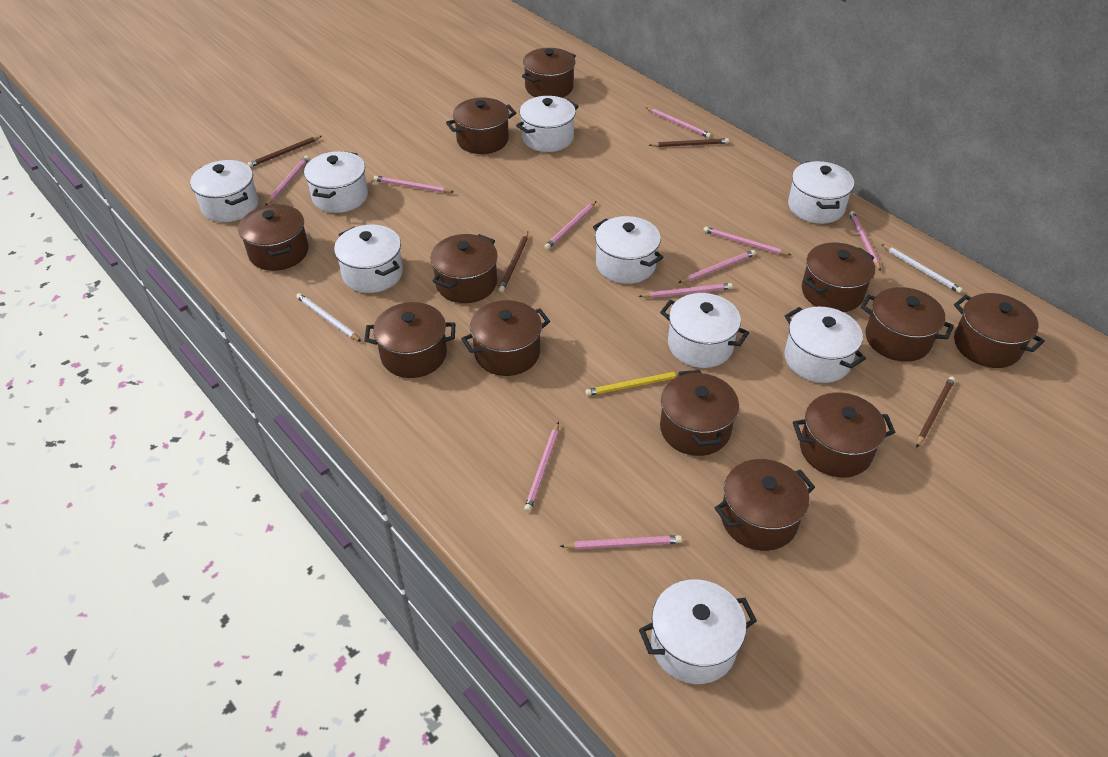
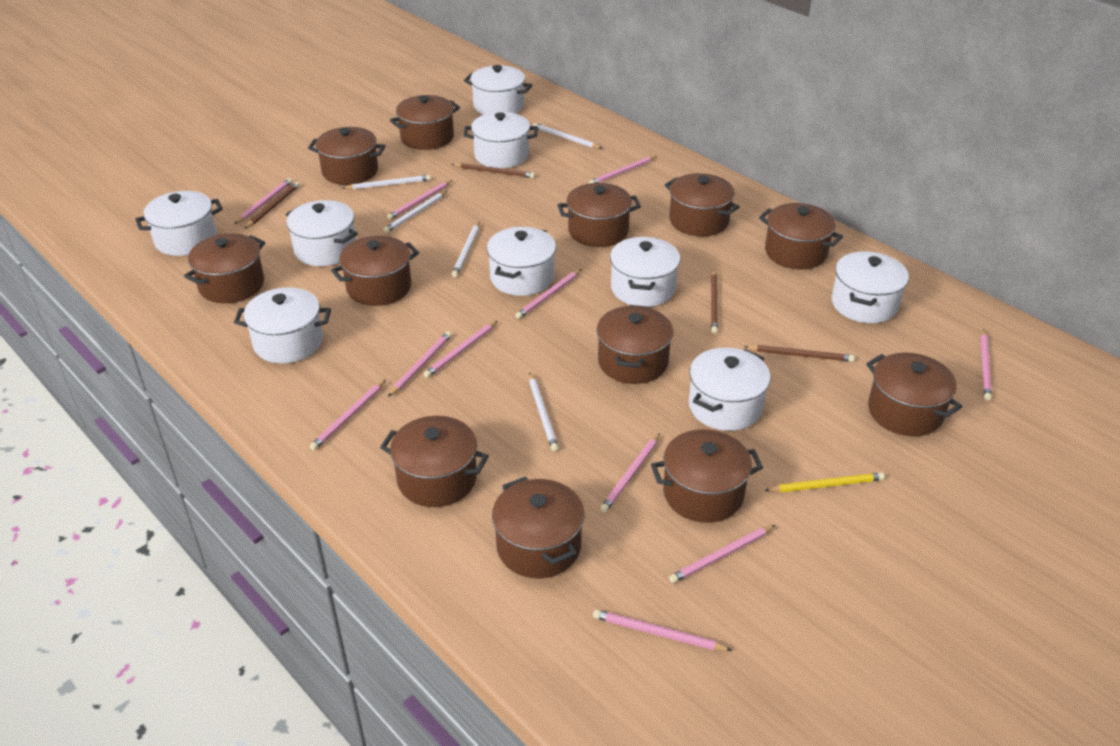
pink pencil: 10 -> 11
white pencil: 2 -> 5

